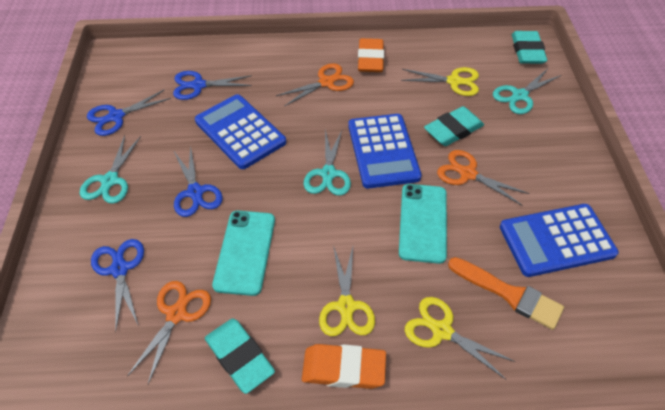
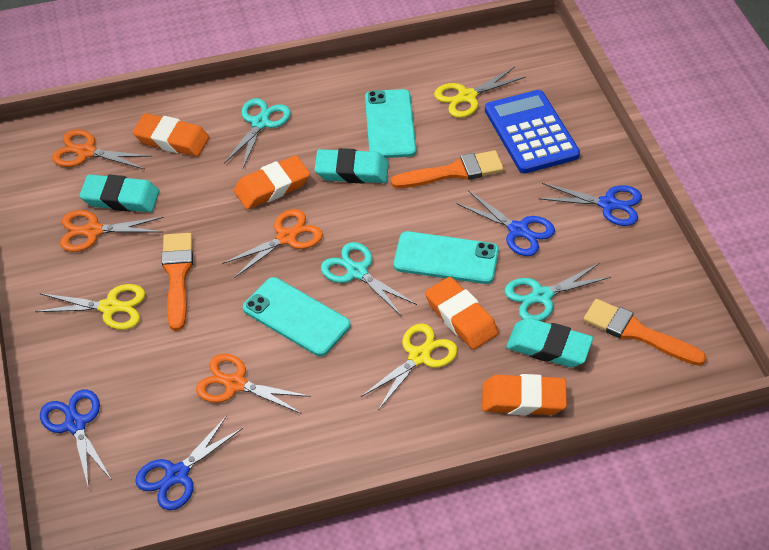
blue calculator: 3 -> 1
orange brush: 1 -> 3
orange eraser: 2 -> 4
orange scissors: 3 -> 4
turquoise phone: 2 -> 3

